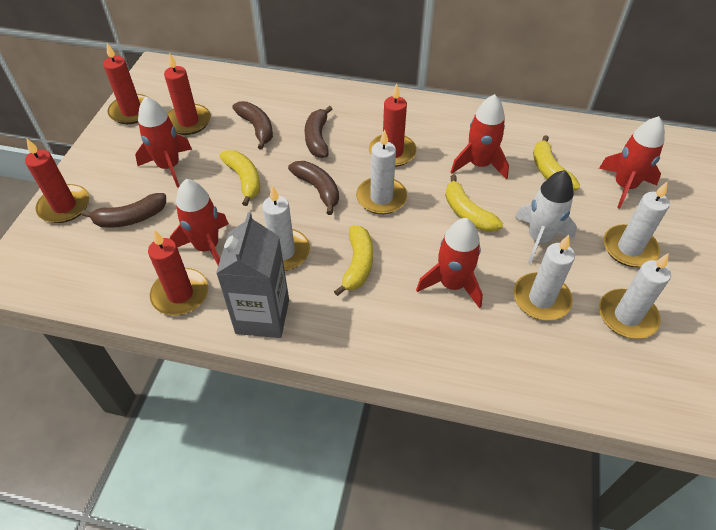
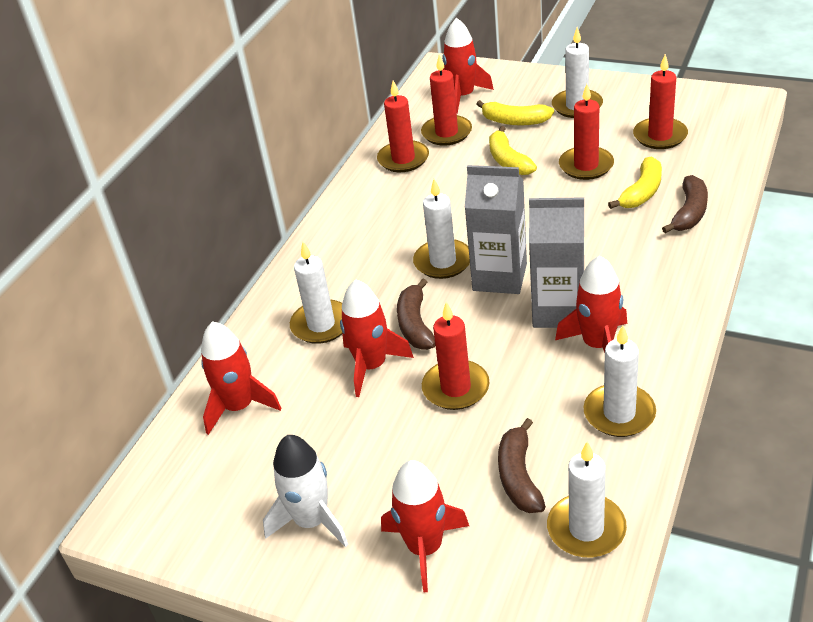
brown banana: 4 -> 3
grey carton: 1 -> 2
yellow banana: 4 -> 3

